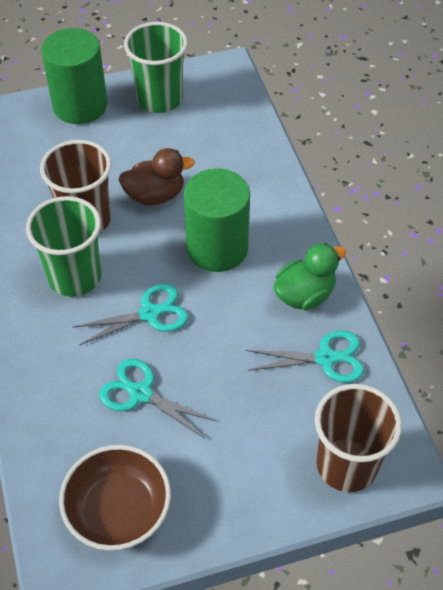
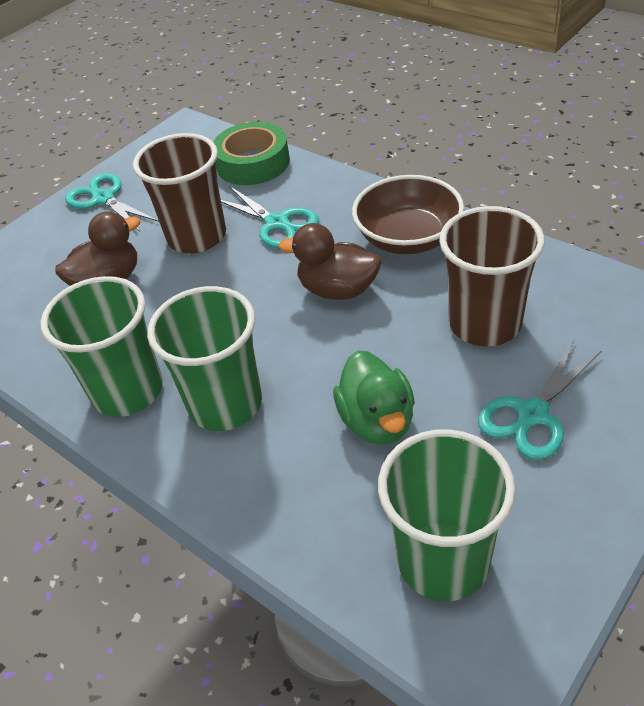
brown duck: 1 -> 2
green cup: 2 -> 3
green cylinder: 2 -> 0
green tape: 0 -> 1

